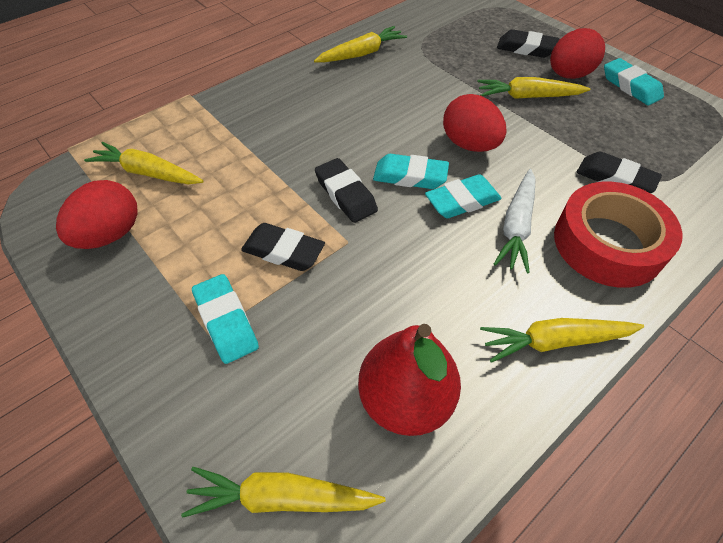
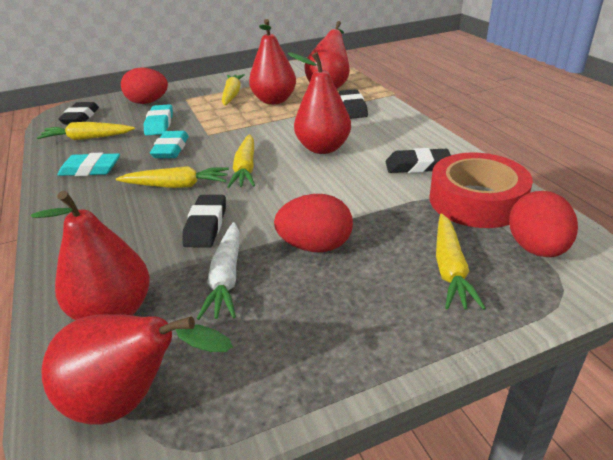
red pear: 1 -> 5
turquoise eraser: 4 -> 3

